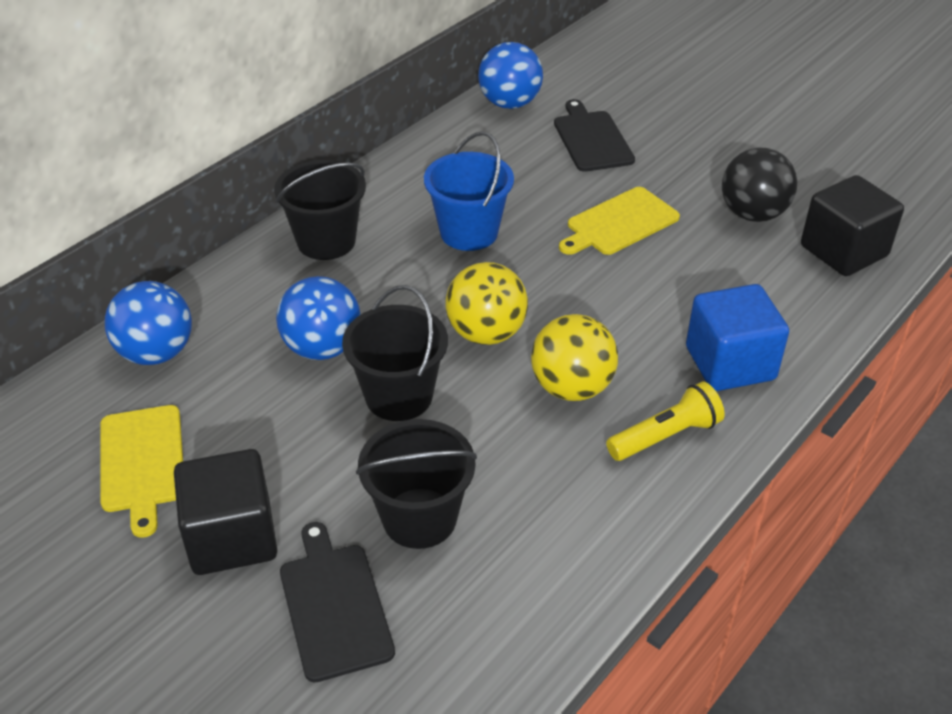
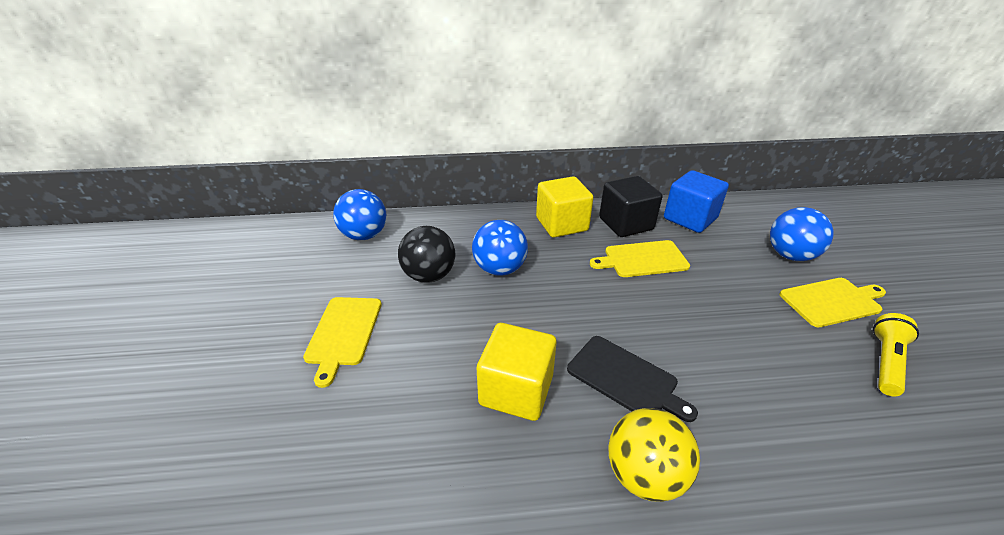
black bucket: 3 -> 0
black cube: 2 -> 1
black cutting board: 2 -> 1
blue bucket: 1 -> 0
yellow ball: 2 -> 1
yellow cube: 0 -> 2
yellow cutting board: 2 -> 3

